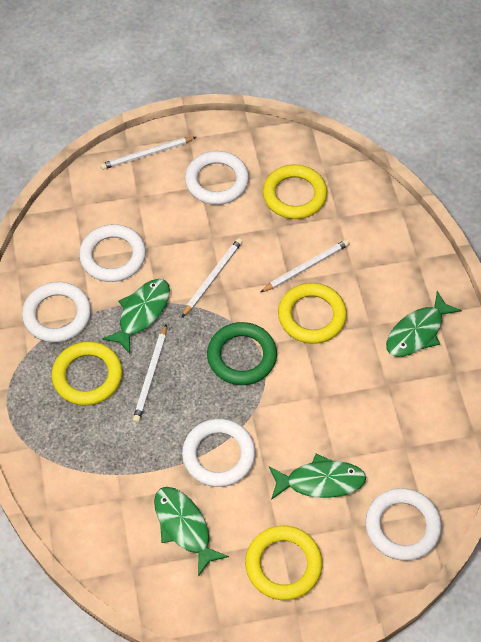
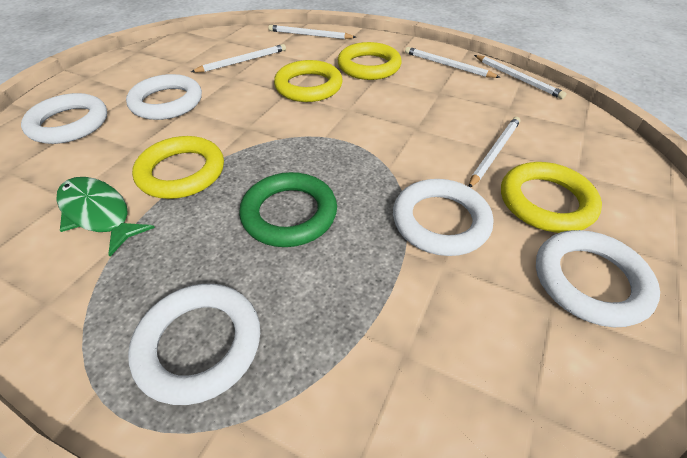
green fish: 4 -> 1
white pencil: 4 -> 5

